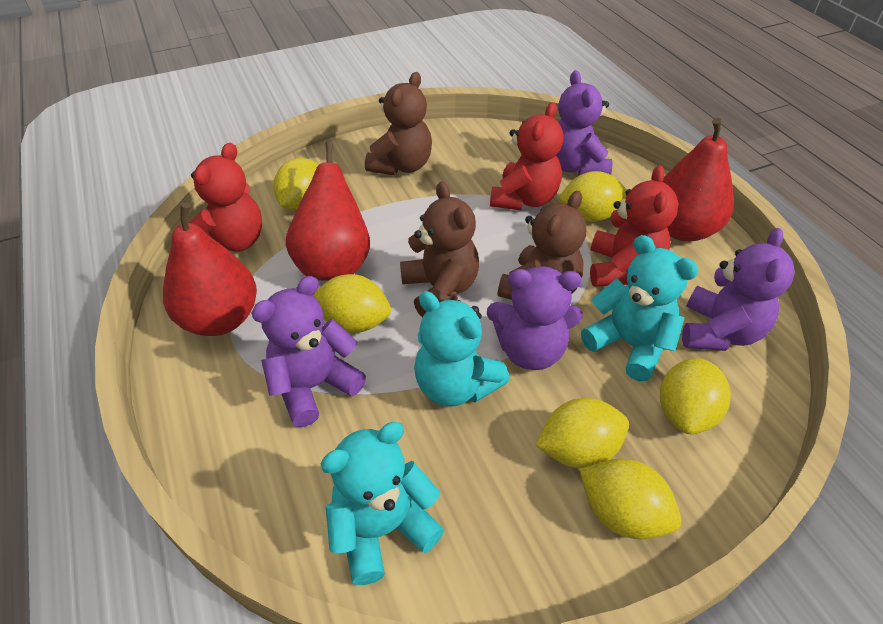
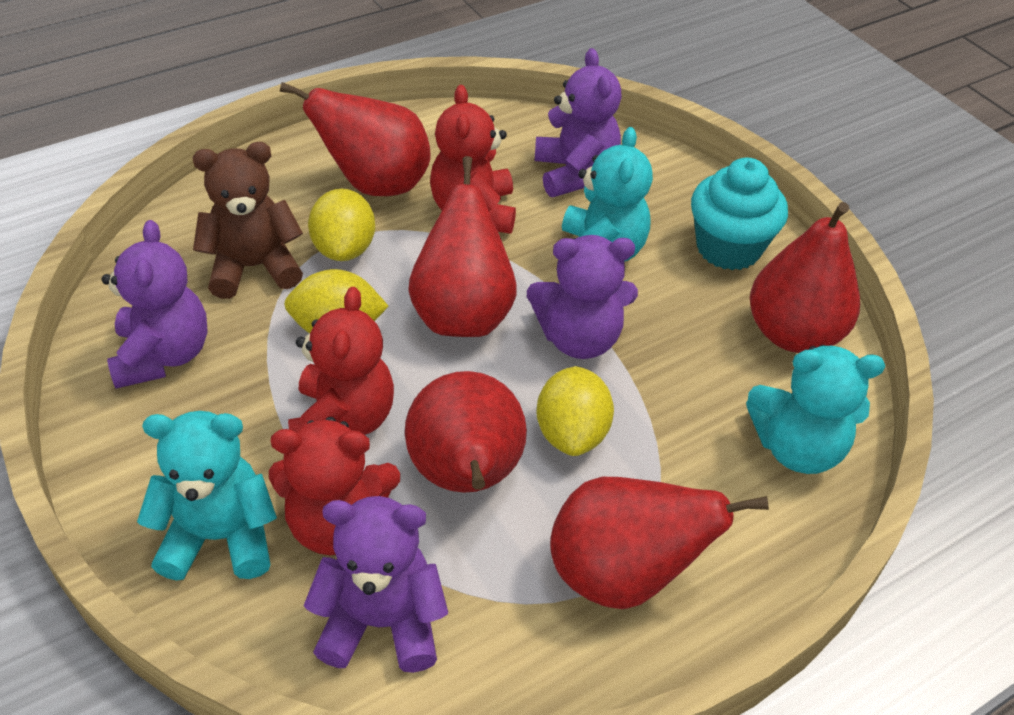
brown teddy bear: 3 -> 1
red pear: 3 -> 5
turquoise cupcake: 0 -> 1
yellow lemon: 6 -> 3

